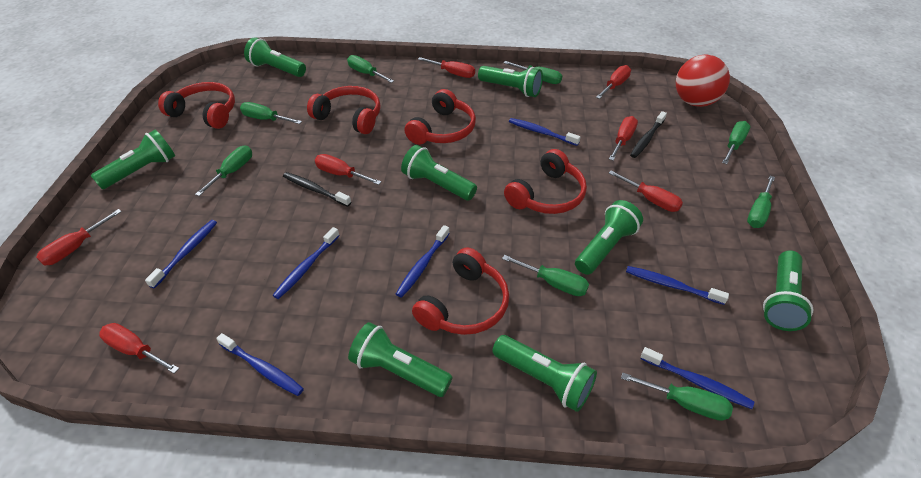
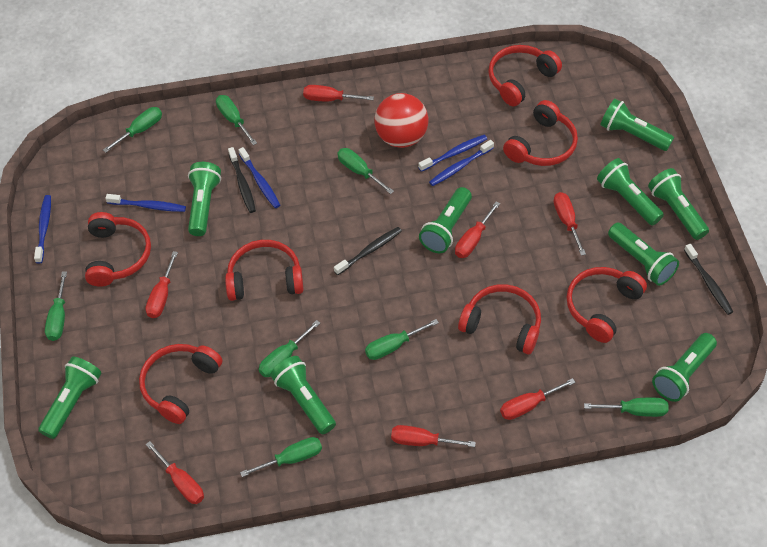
black toothbrush: 2 -> 3
blue toothbrush: 7 -> 5
green flashlight: 8 -> 9
red headphones: 5 -> 7

